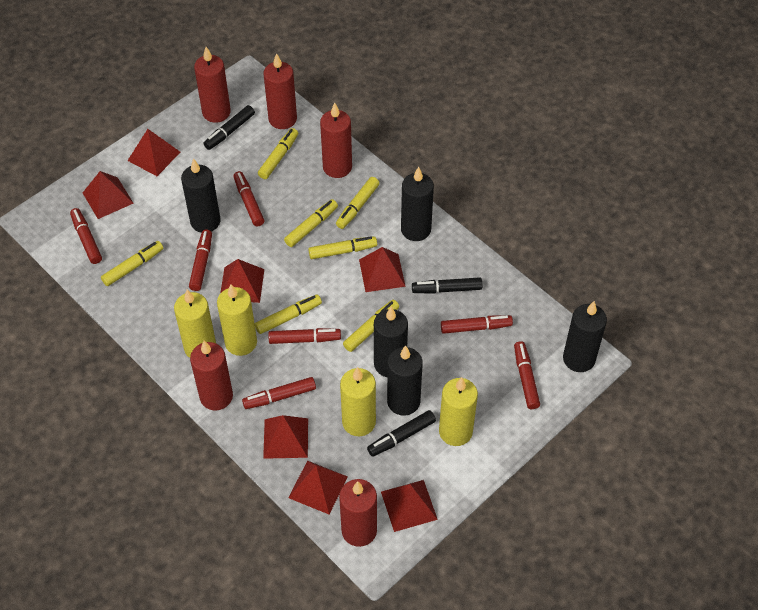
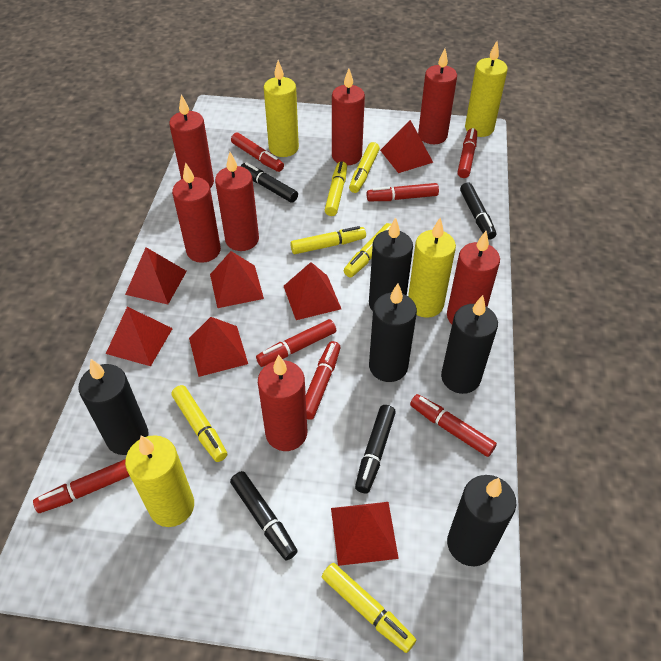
black marker: 3 -> 4
red candle: 5 -> 7
yellow marker: 7 -> 6

